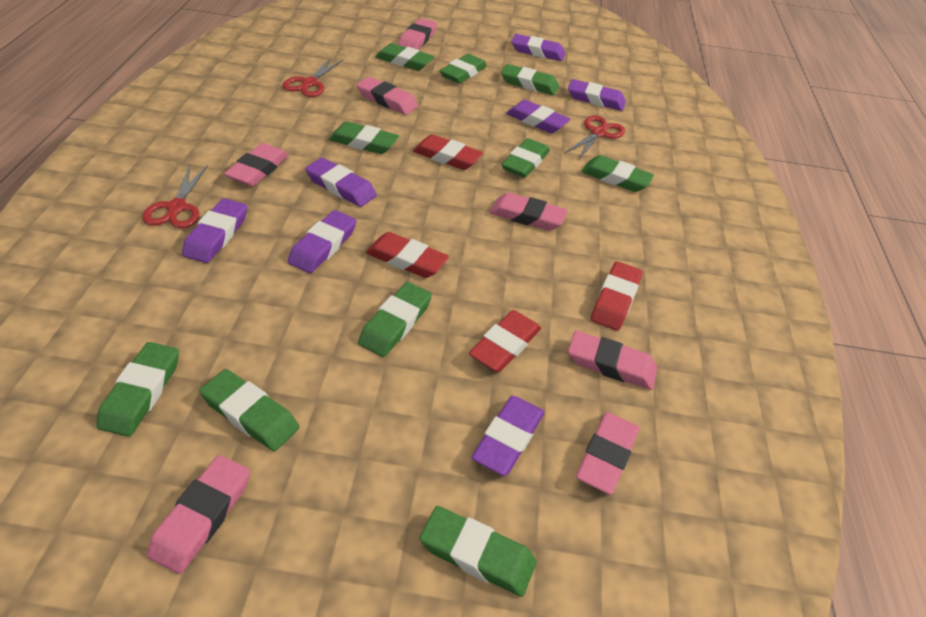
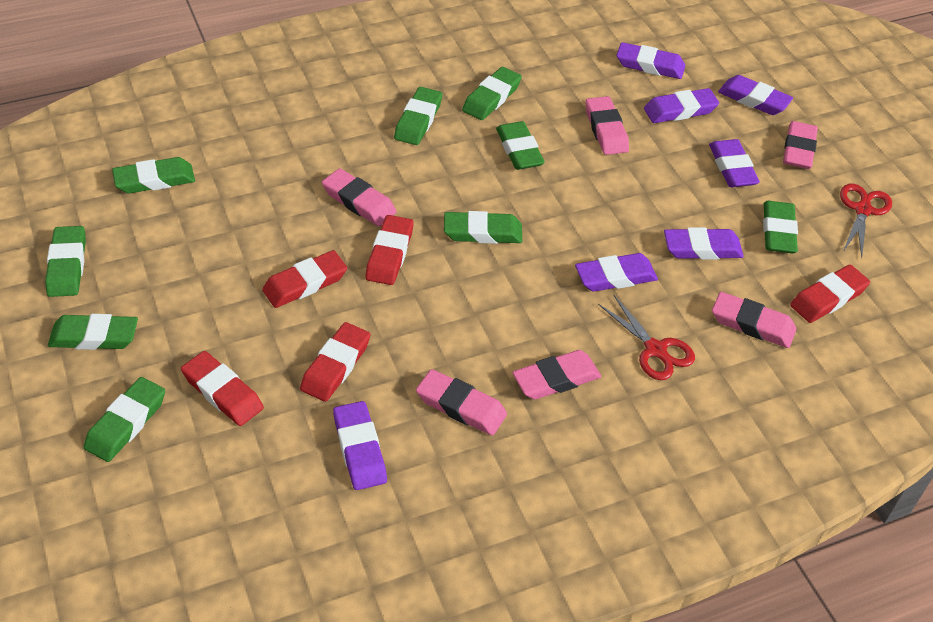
green eraser: 10 -> 9
pink eraser: 7 -> 6
red eraser: 4 -> 5
red scissors: 3 -> 2

